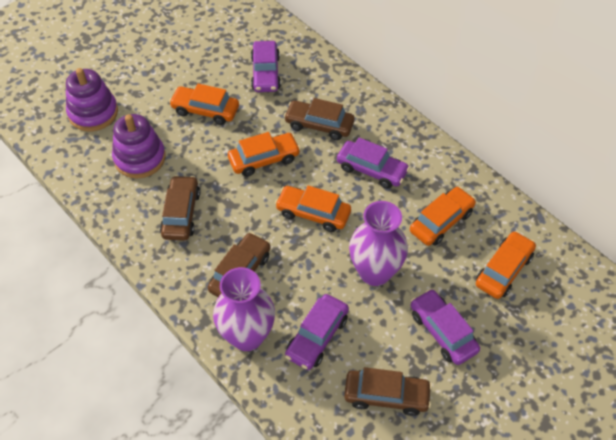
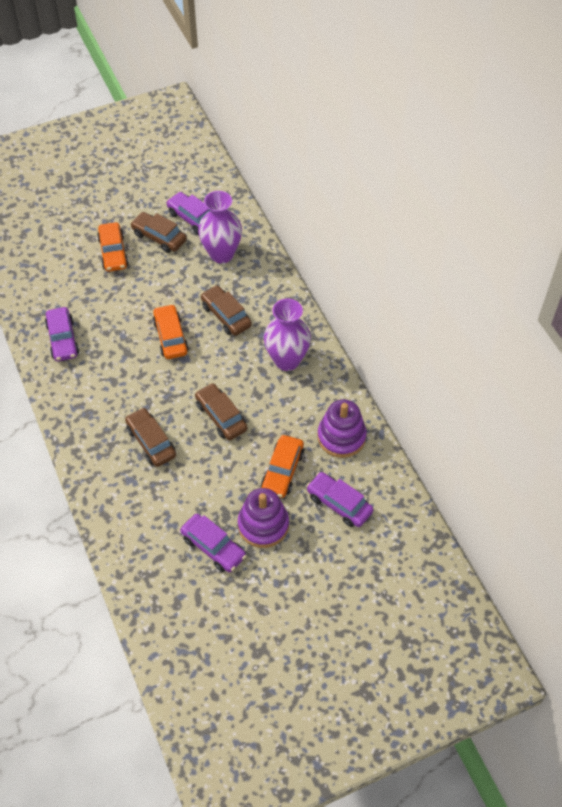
orange car: 5 -> 3

